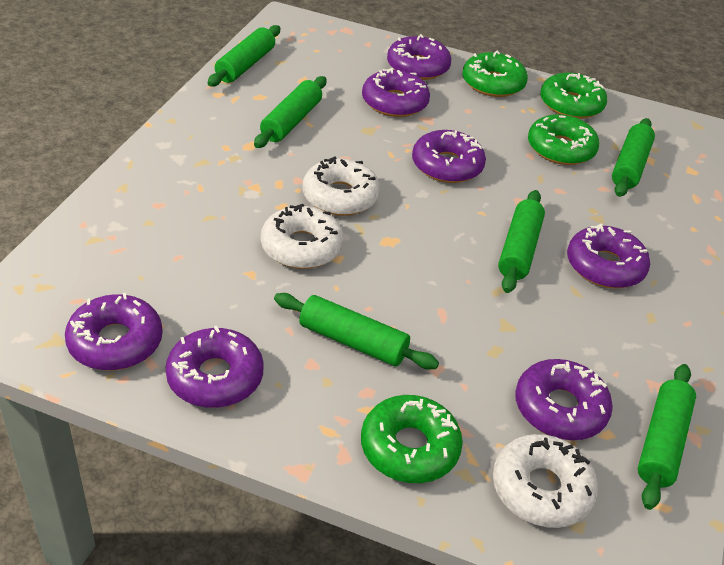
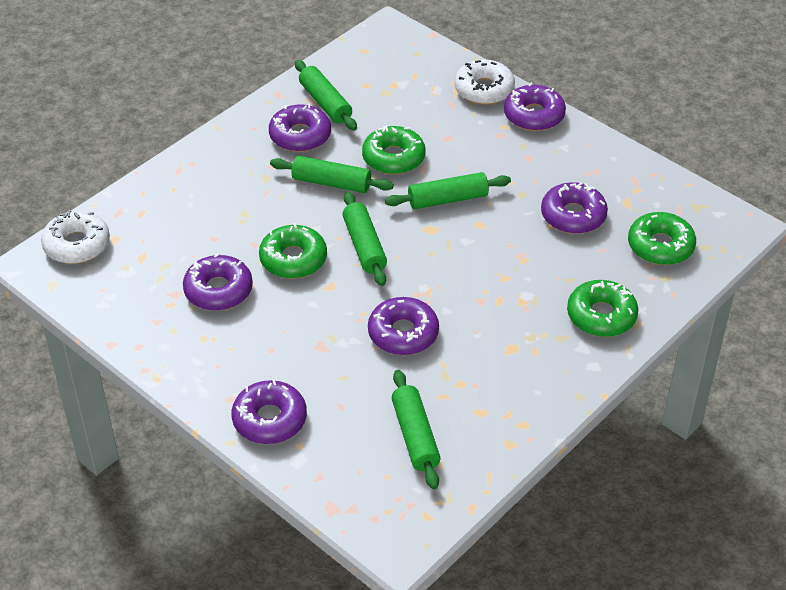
green rolling pin: 6 -> 5
purple donut: 7 -> 6
white donut: 3 -> 2

